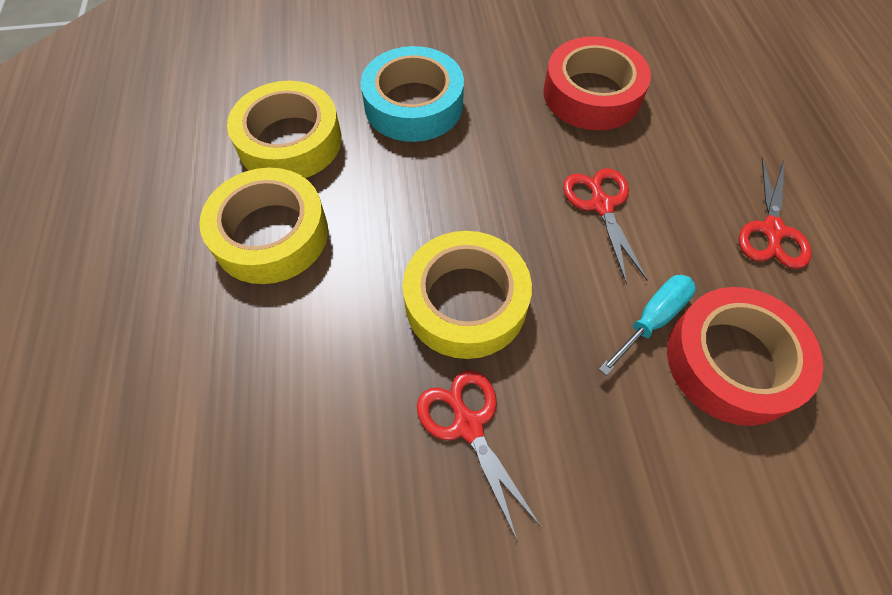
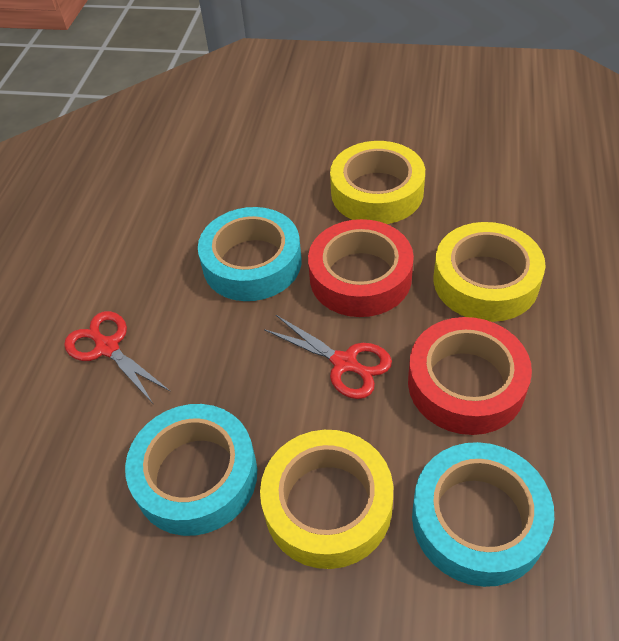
red scissors: 3 -> 2
turquoise screwdriver: 1 -> 0
turquoise tape: 1 -> 3

